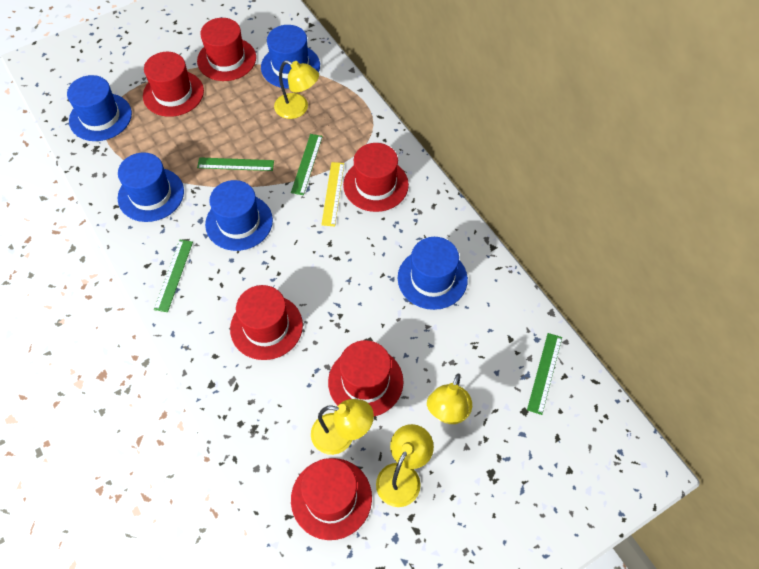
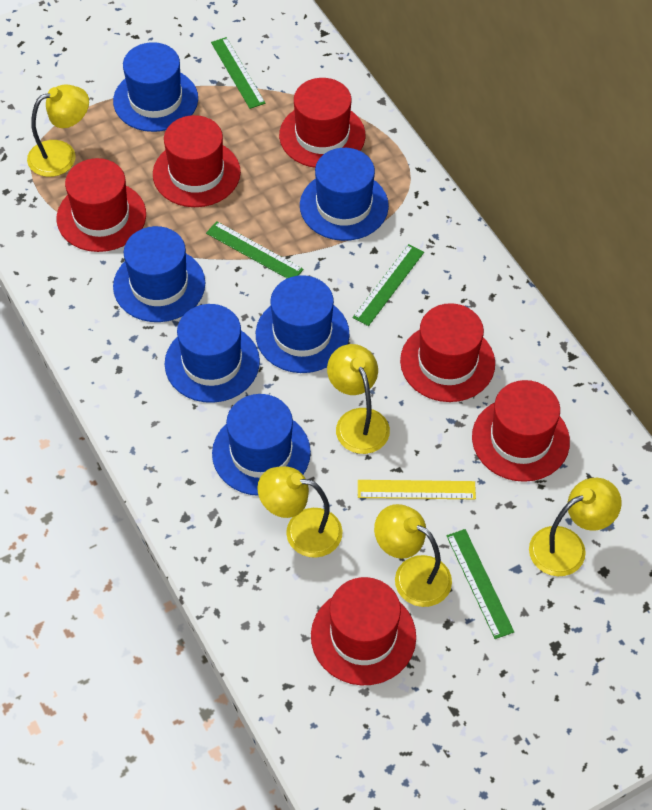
blue hat: 5 -> 6
yellow lamp: 4 -> 5

